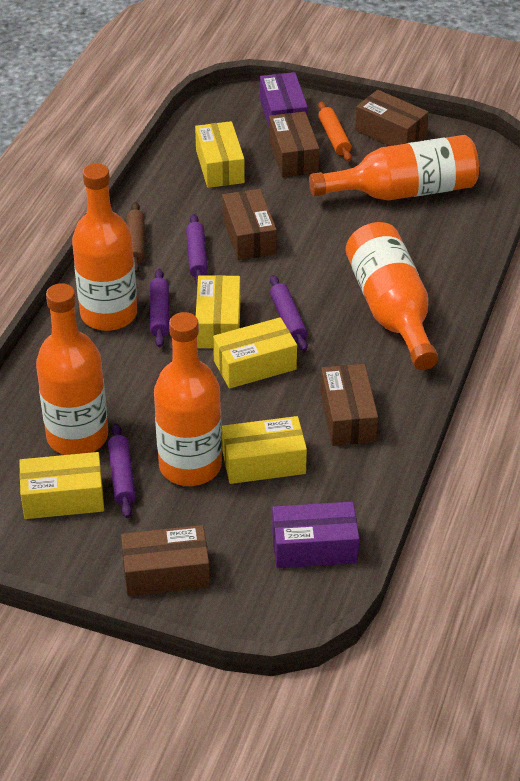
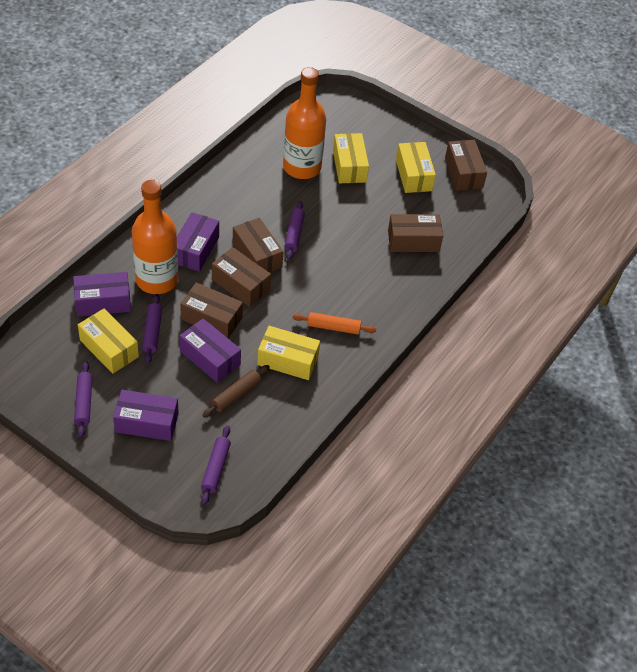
orange bottle: 5 -> 2
purple box: 2 -> 4
yellow box: 5 -> 4

